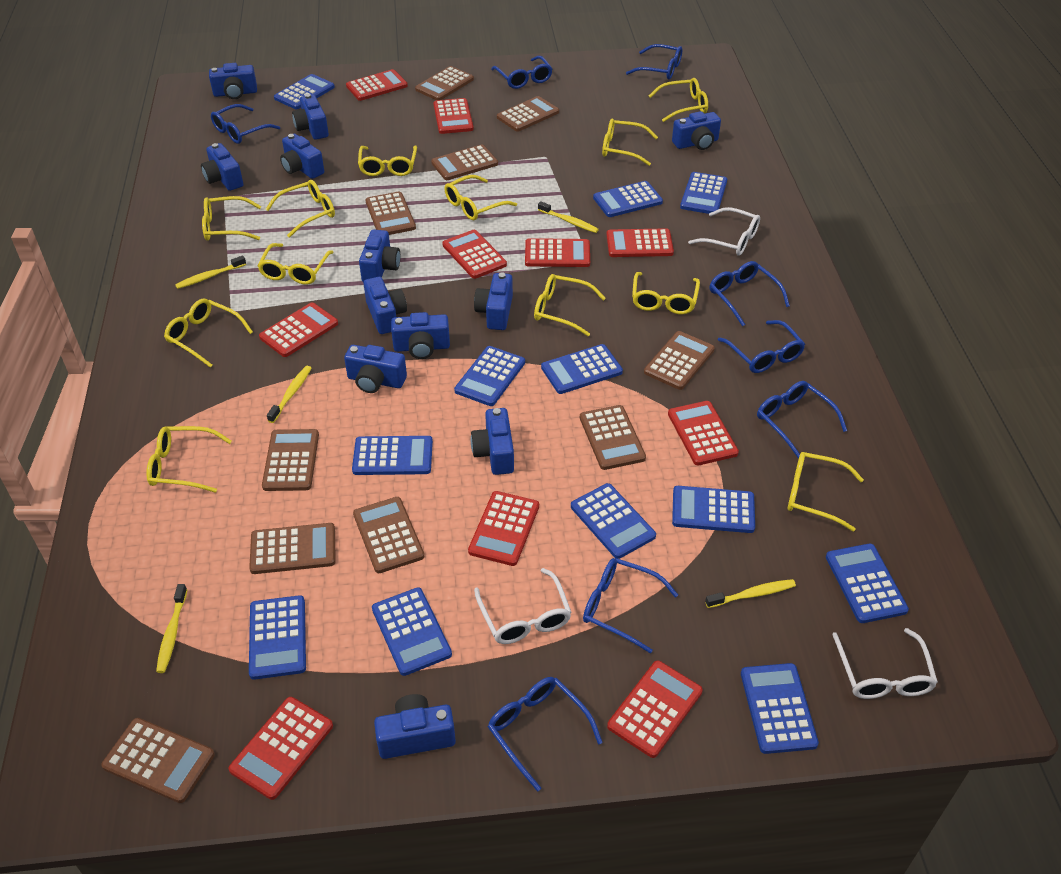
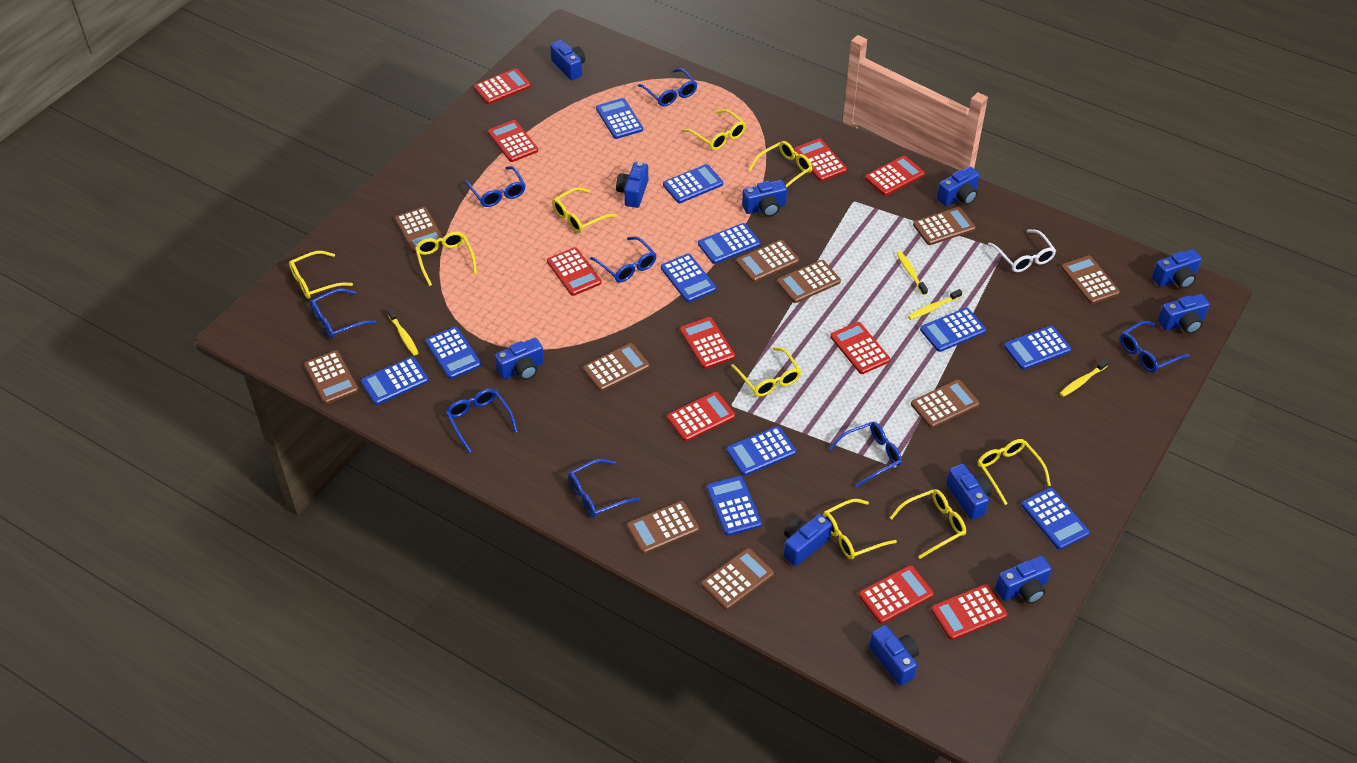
blue calculator: 12 -> 11
blue camera: 12 -> 11
white glasses: 3 -> 1
yellow glasses: 12 -> 9
yellow toothbrush: 5 -> 4

